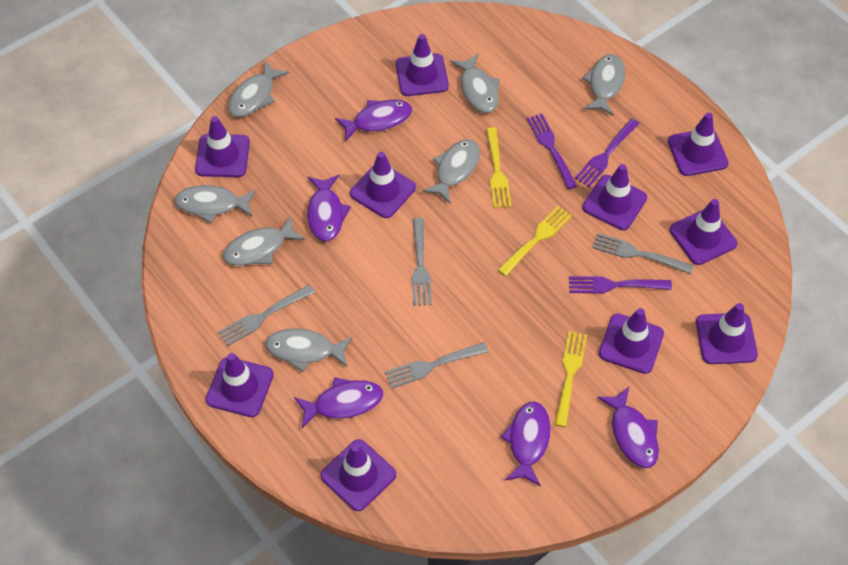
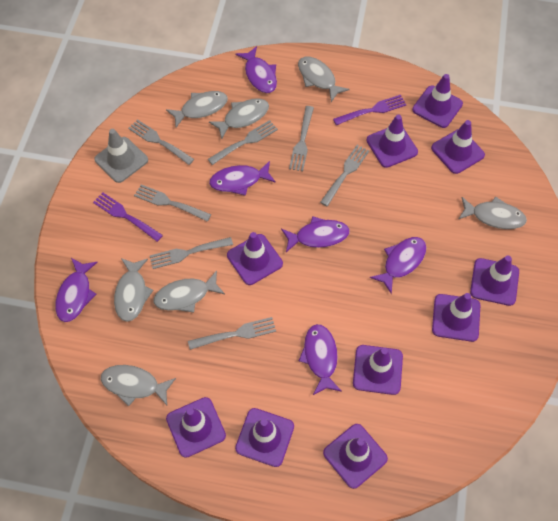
grey fork: 4 -> 7
grey traffic cone: 0 -> 1
purple fish: 5 -> 6
purple fork: 3 -> 2
yellow fork: 3 -> 0

